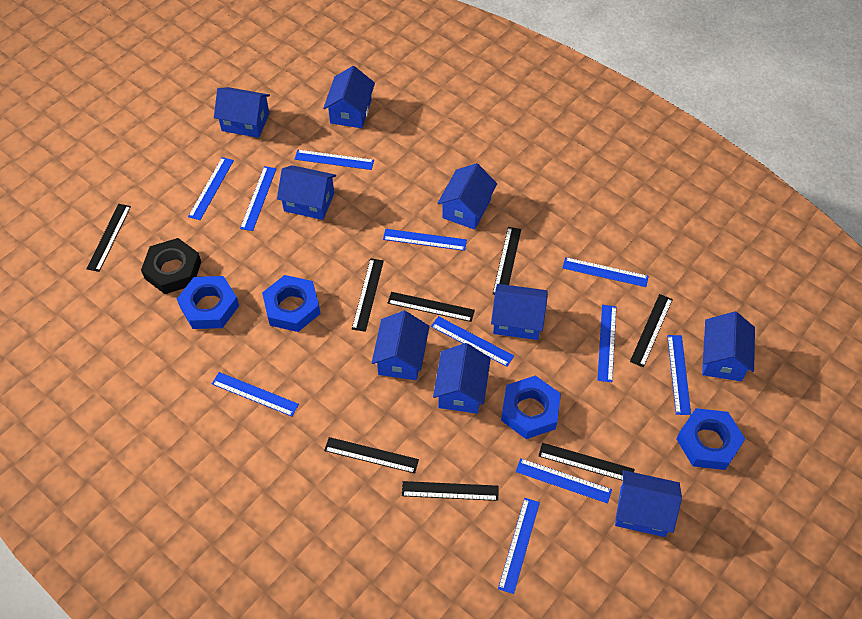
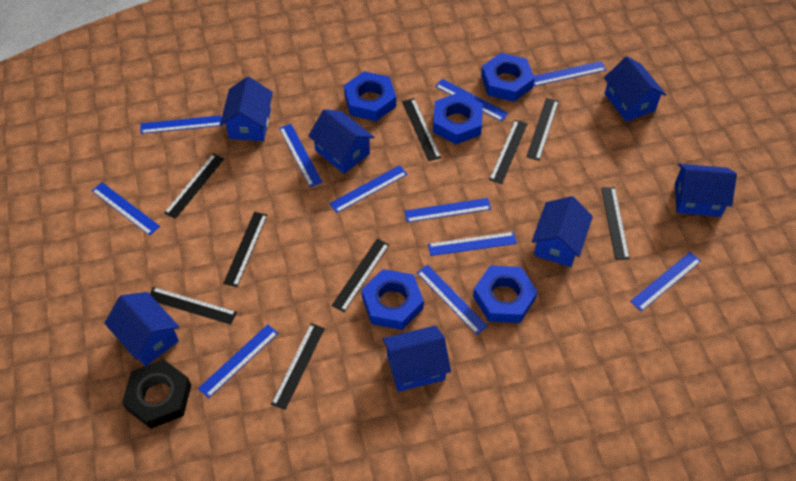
black ruler: 8 -> 9
blue house: 9 -> 7
blue nut: 4 -> 5

